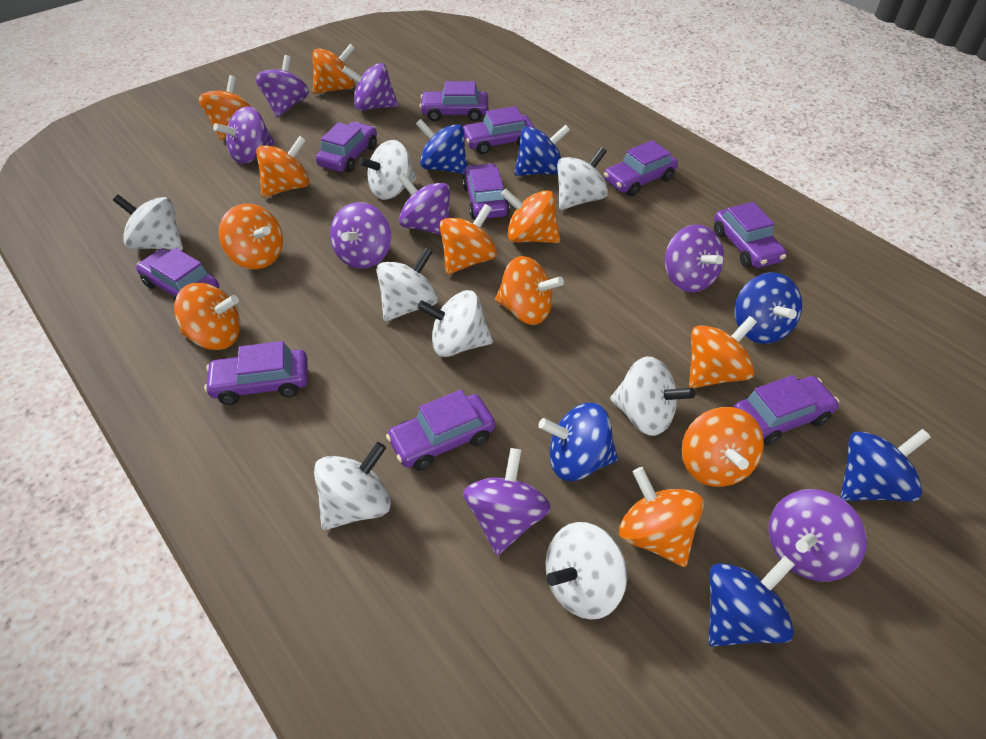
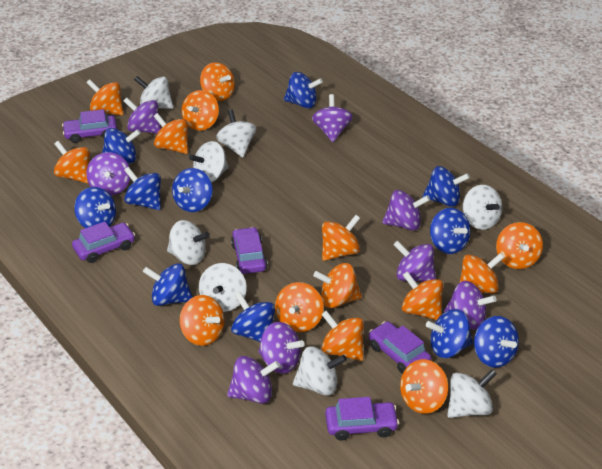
blue spinning top: 6 -> 11
orange spinning top: 11 -> 14
purple car: 10 -> 5

